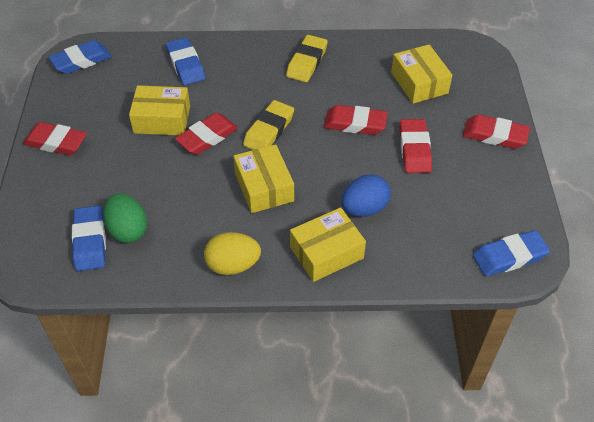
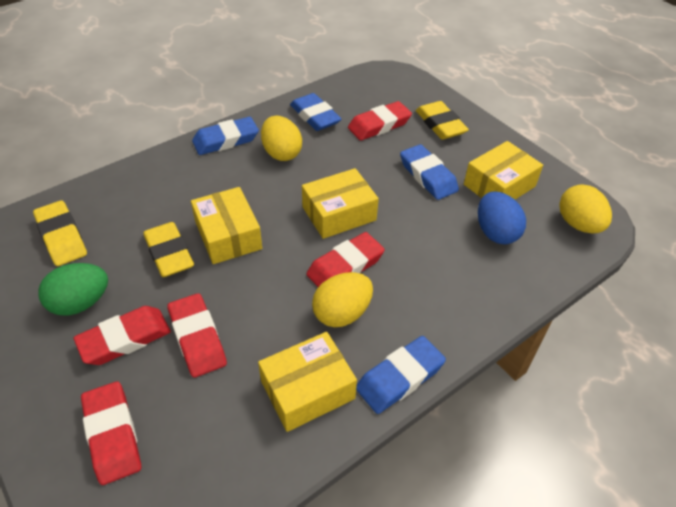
yellow egg: 1 -> 3
yellow eraser: 2 -> 3

